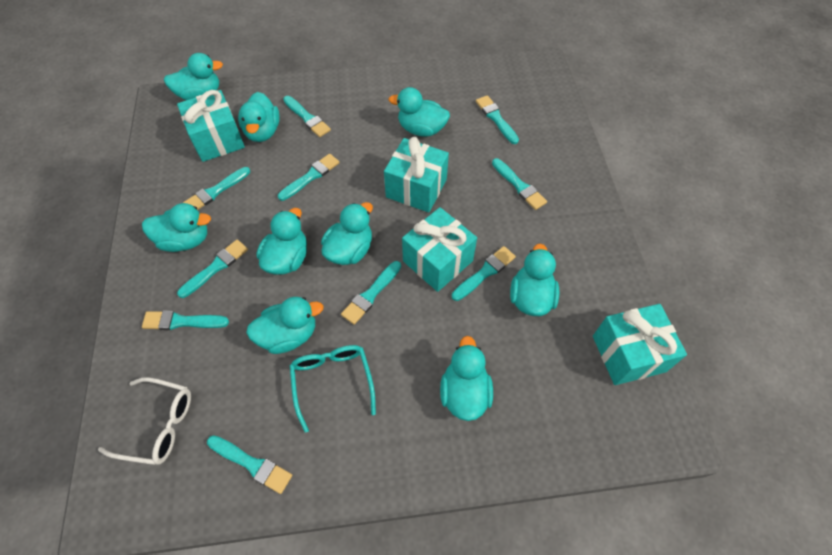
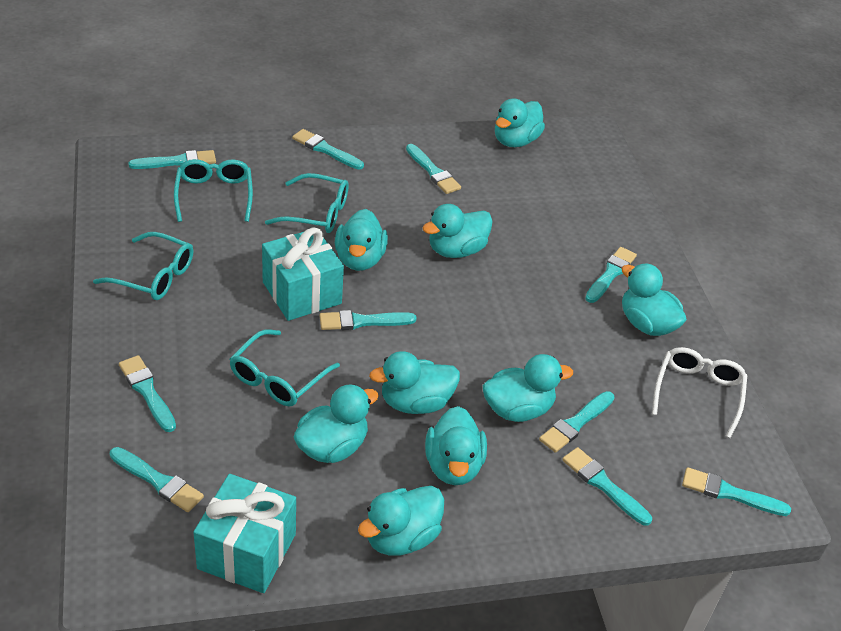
turquoise gift: 4 -> 2
turquoise glasses: 1 -> 4

